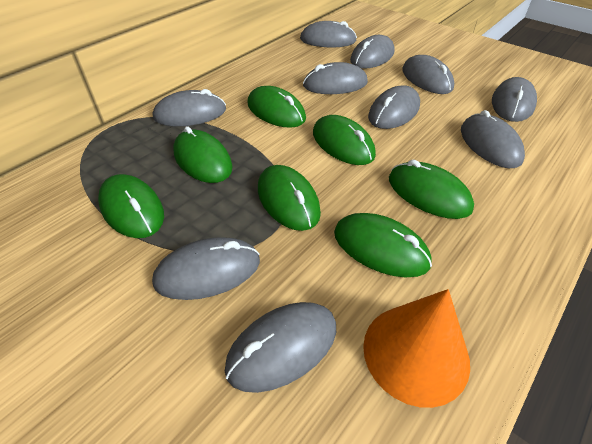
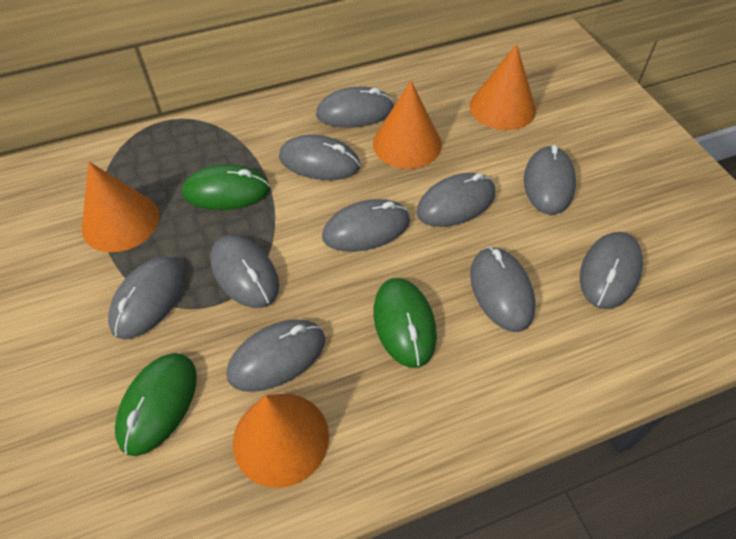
green mouse: 7 -> 3
orange cone: 1 -> 4

